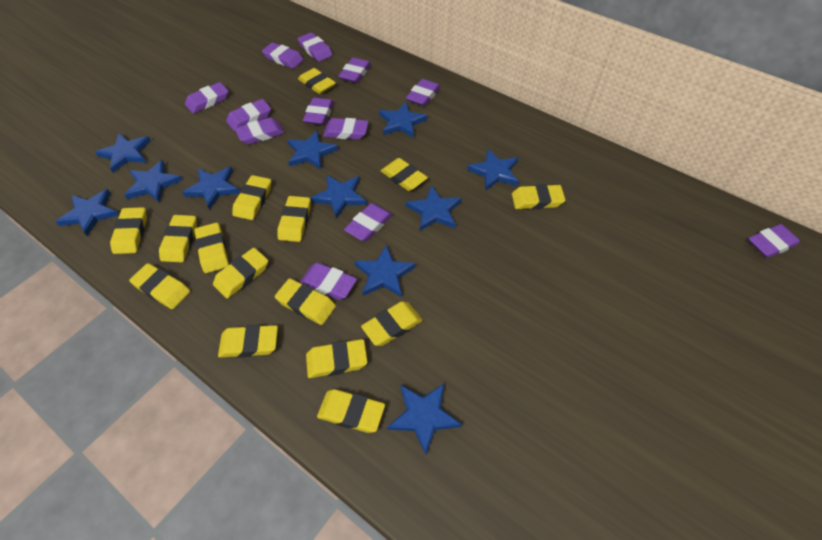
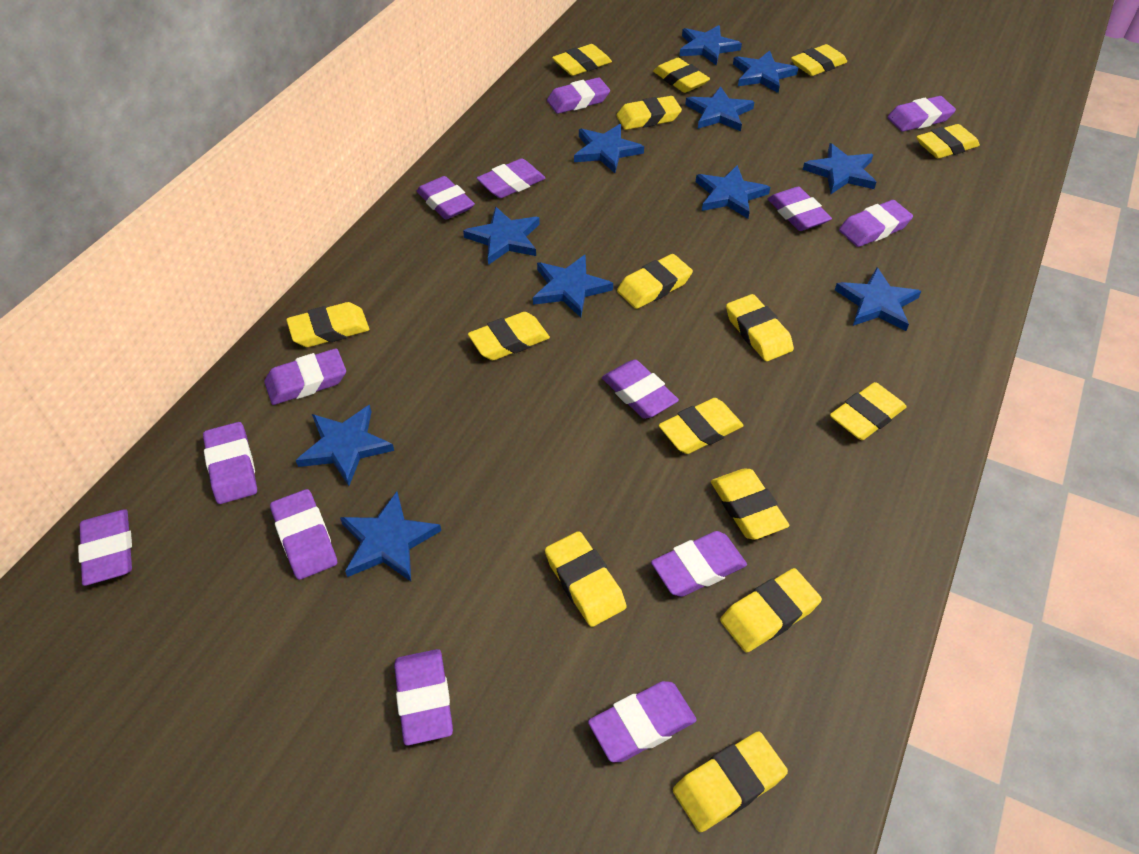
purple eraser: 12 -> 14

